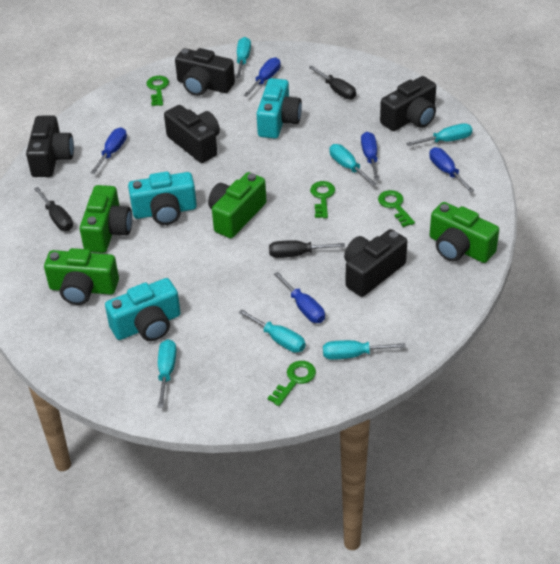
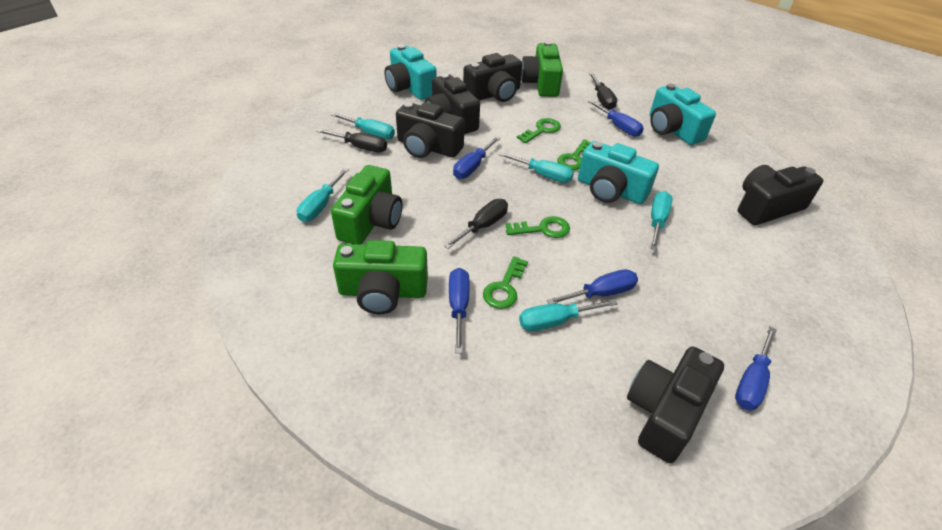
green camera: 4 -> 3
turquoise screwdriver: 6 -> 5

